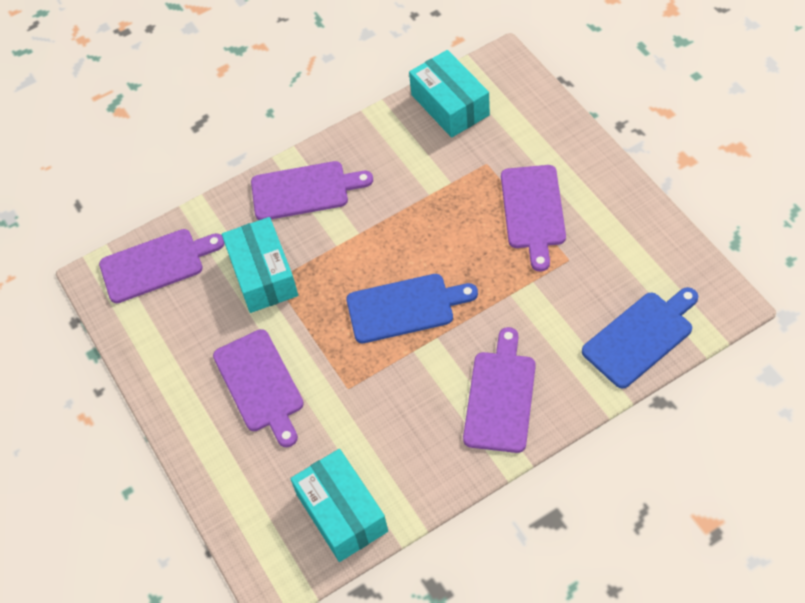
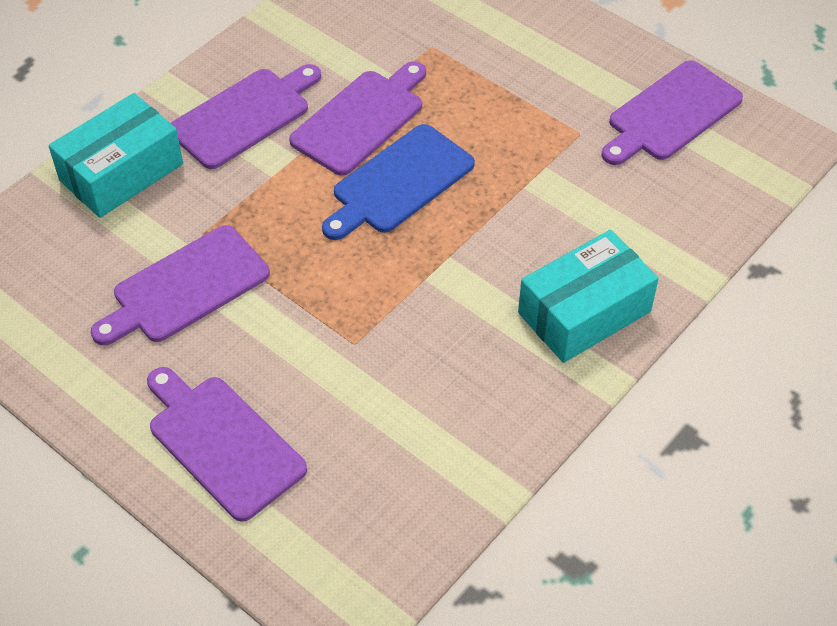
blue cutting board: 2 -> 1
turquoise box: 3 -> 2

